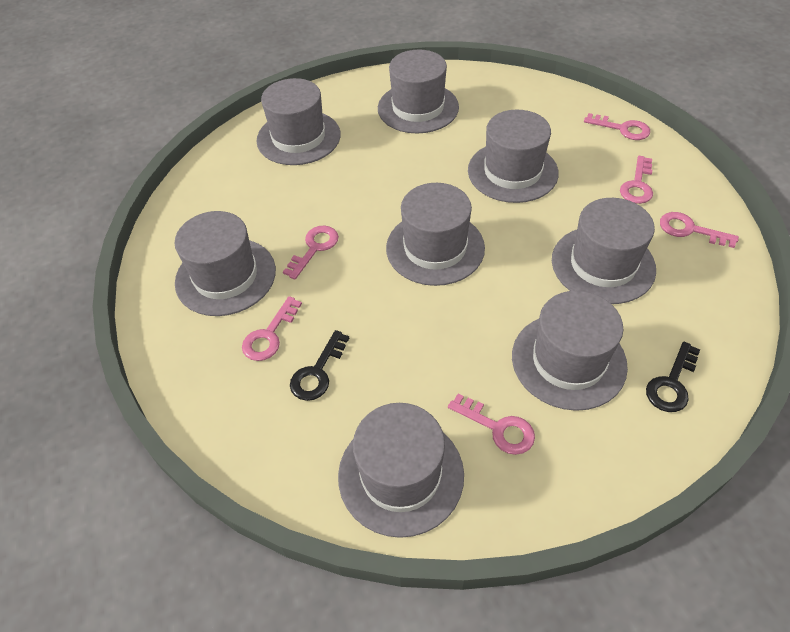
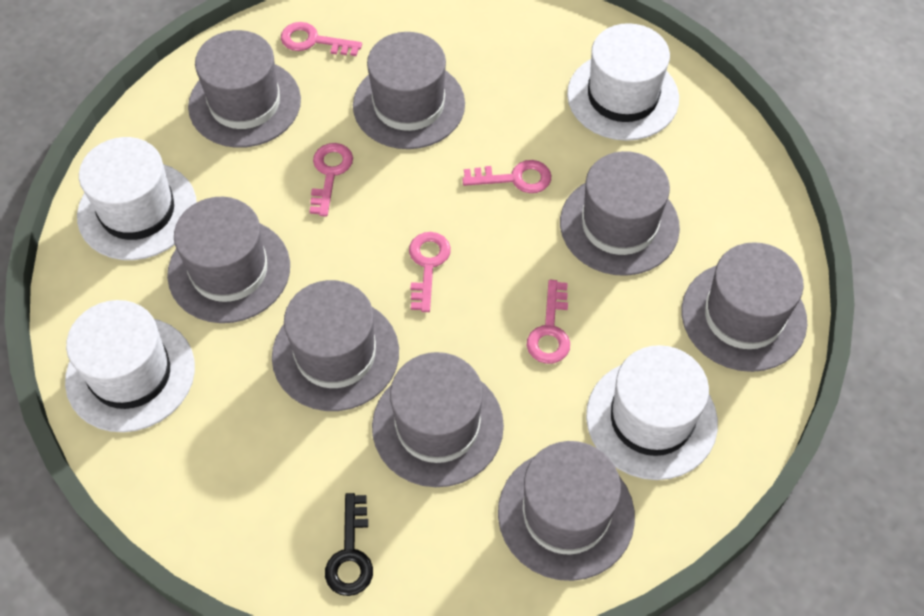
black key: 2 -> 1
pink key: 6 -> 5
white hat: 0 -> 4

